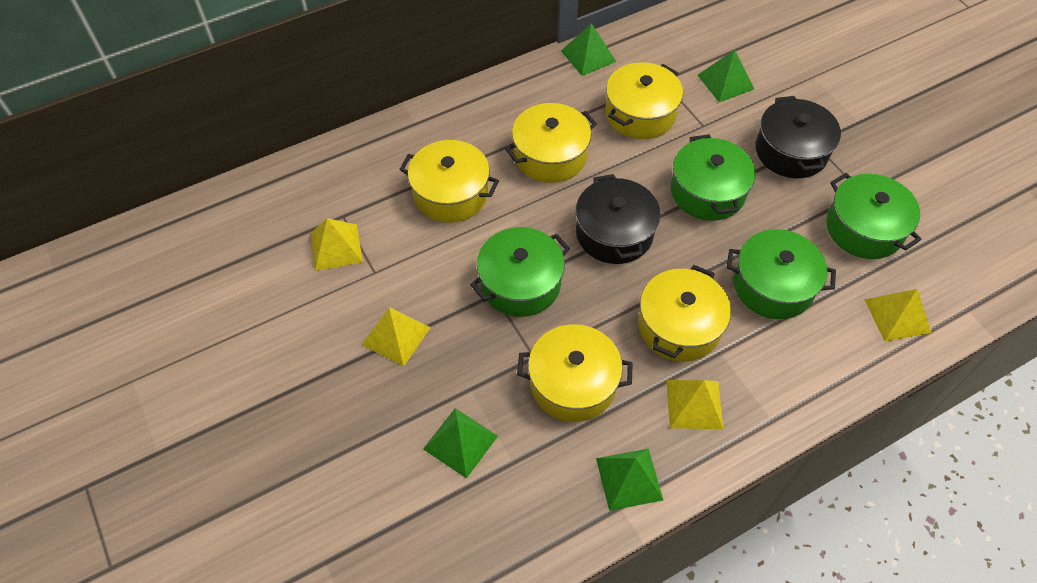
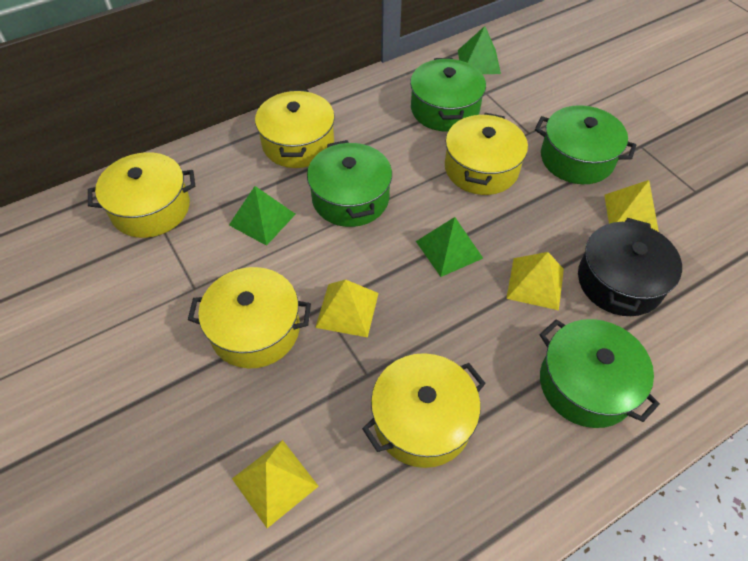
black pot: 2 -> 1
green pyramid: 4 -> 3

